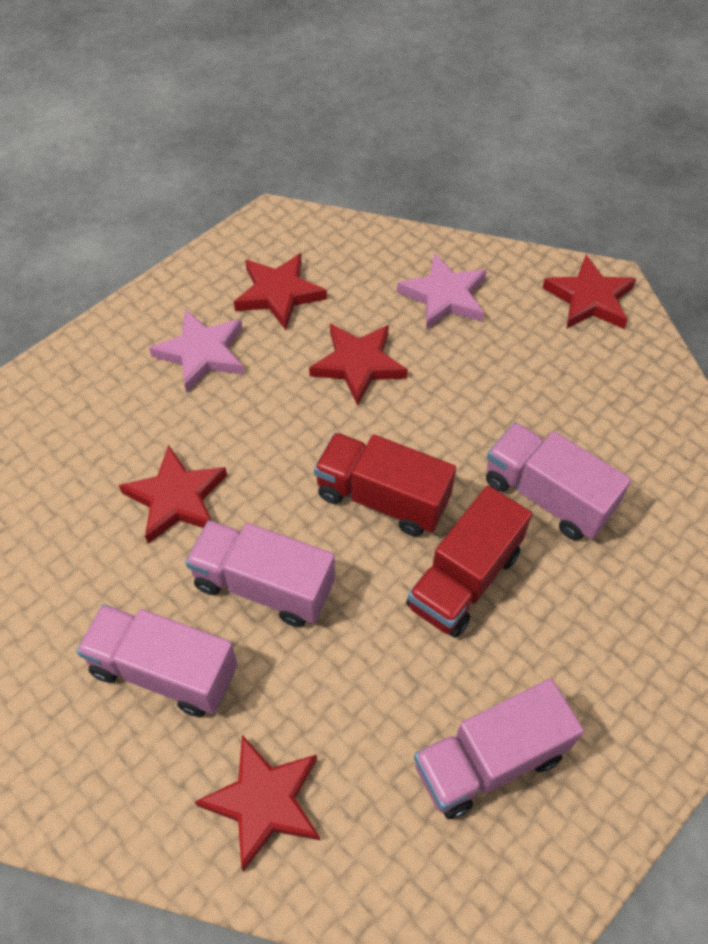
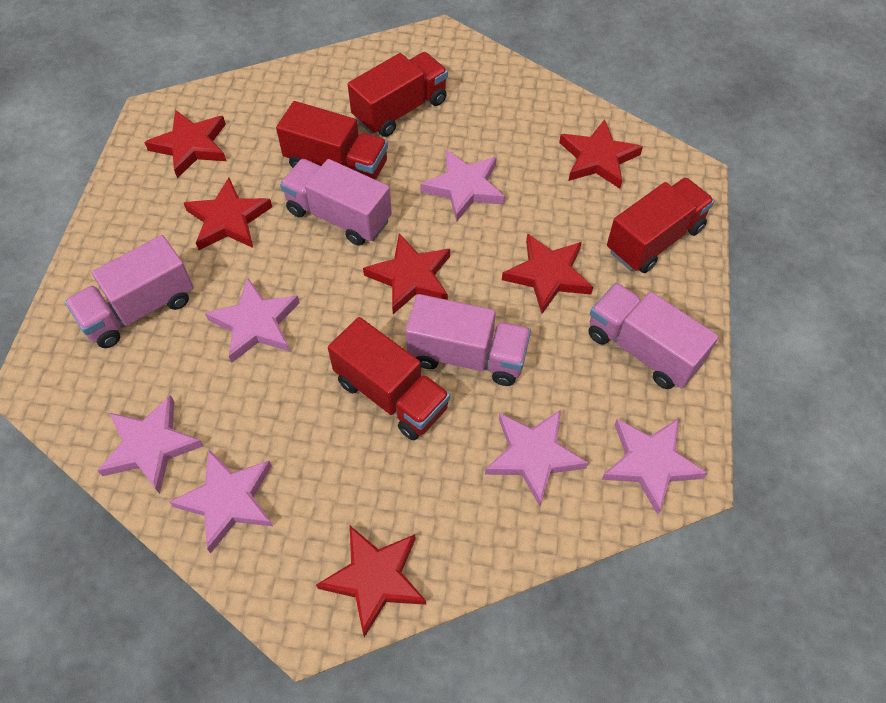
pink star: 2 -> 6
red star: 5 -> 6
red truck: 2 -> 4

